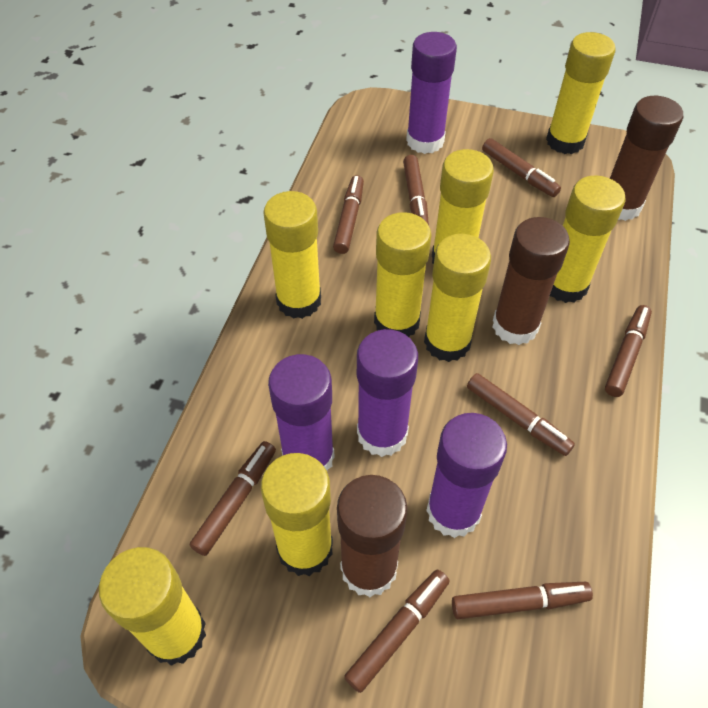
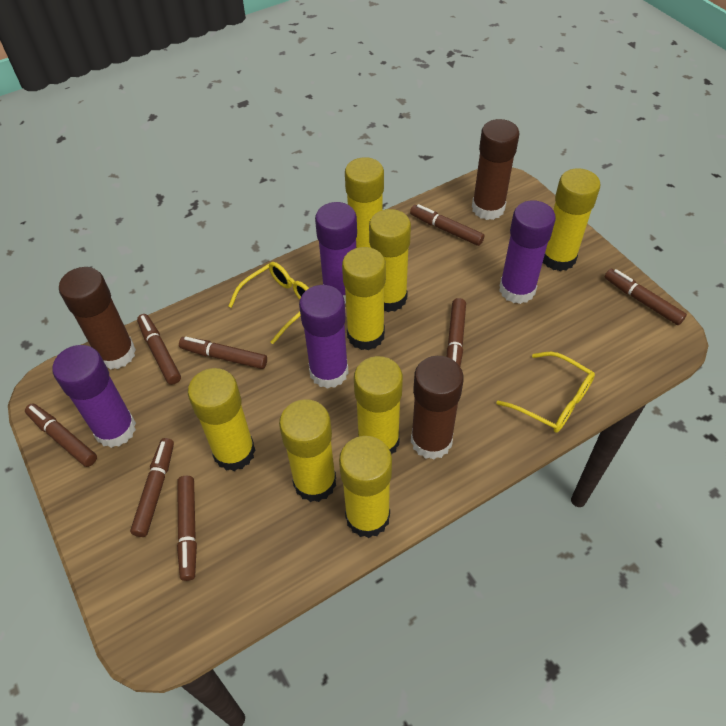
yellow glasses: 0 -> 2

